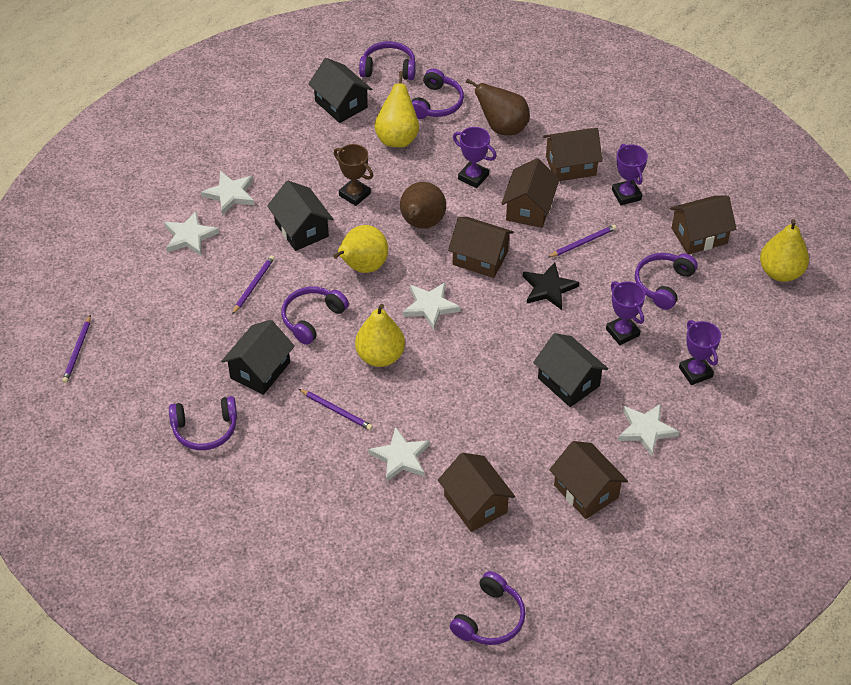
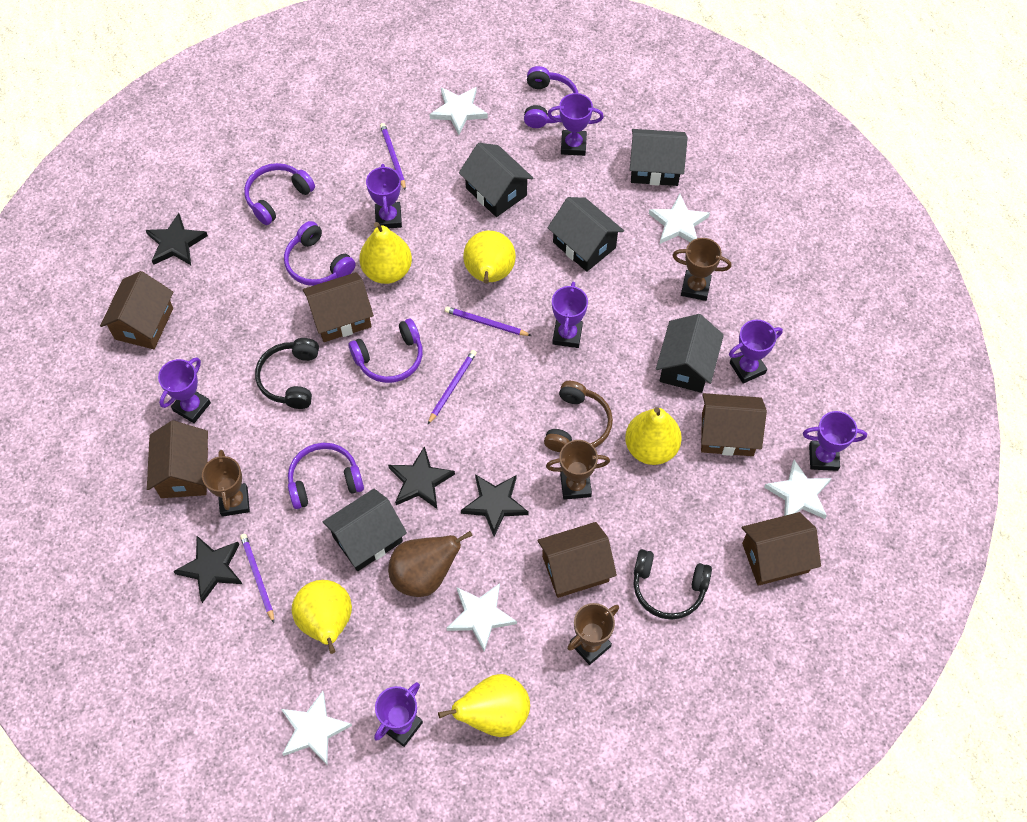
black headphones: 0 -> 2
black house: 4 -> 5
black star: 1 -> 4
brown headphones: 0 -> 1
brown pear: 2 -> 1
brown trophy: 1 -> 4
purple headphones: 6 -> 5
purple trophy: 4 -> 7
yellow pear: 4 -> 5

